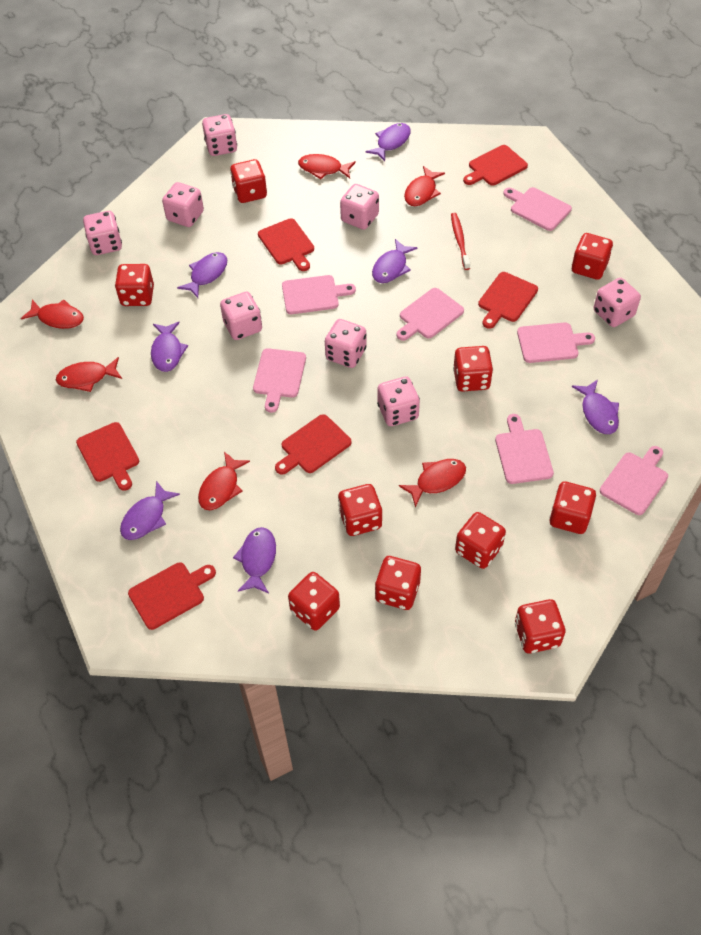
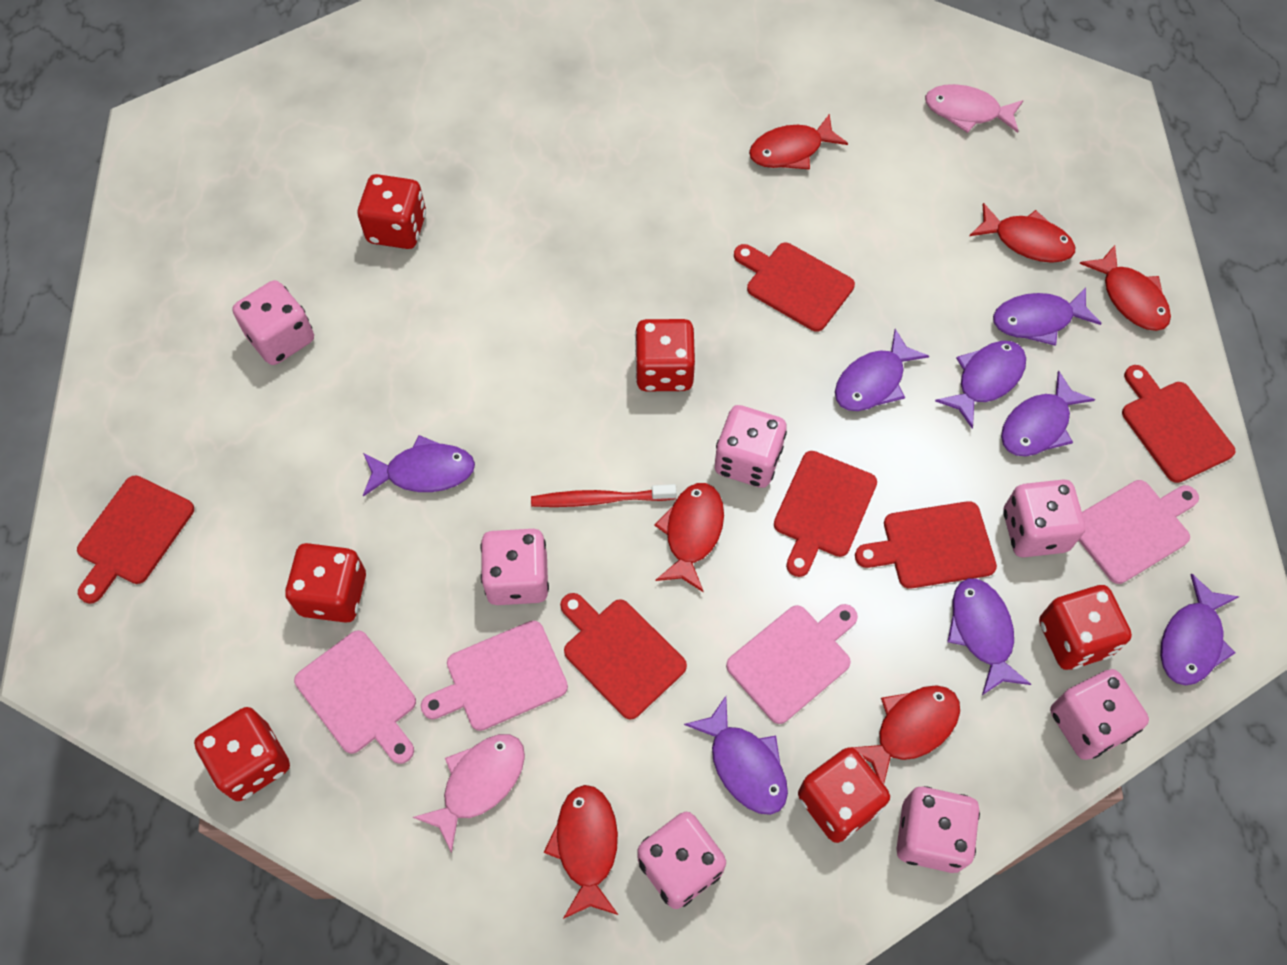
pink cutting board: 7 -> 4
pink dice: 8 -> 7
pink fish: 0 -> 2
purple fish: 7 -> 8
red dice: 10 -> 6

